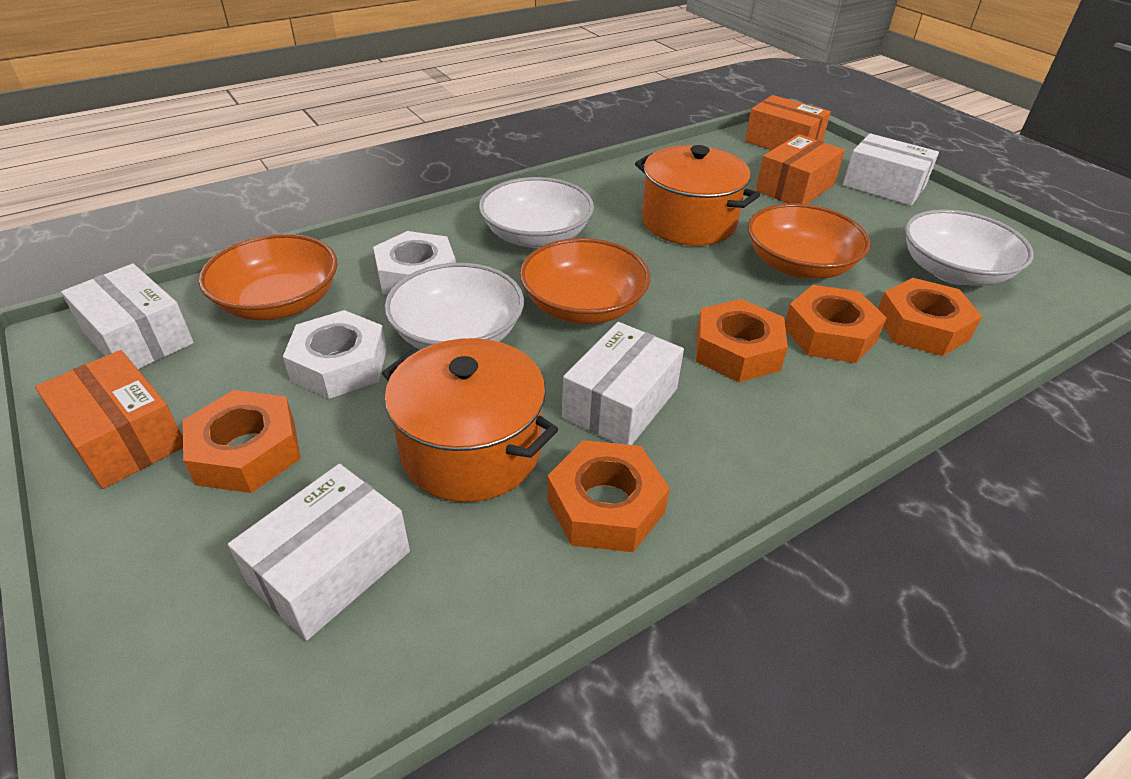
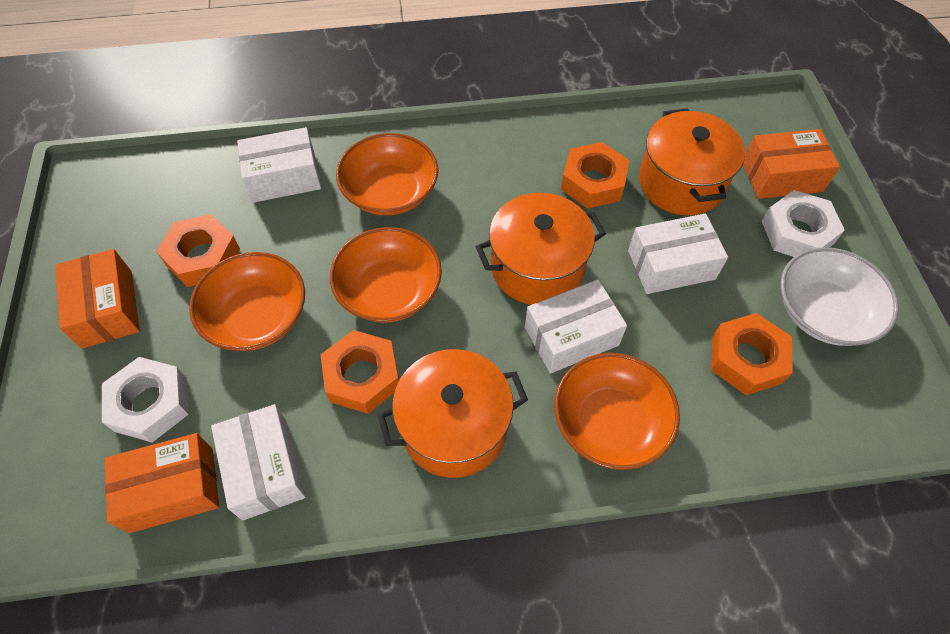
orange bowl: 3 -> 4
orange nut: 5 -> 4
orange pot: 2 -> 3
white bowl: 3 -> 1

